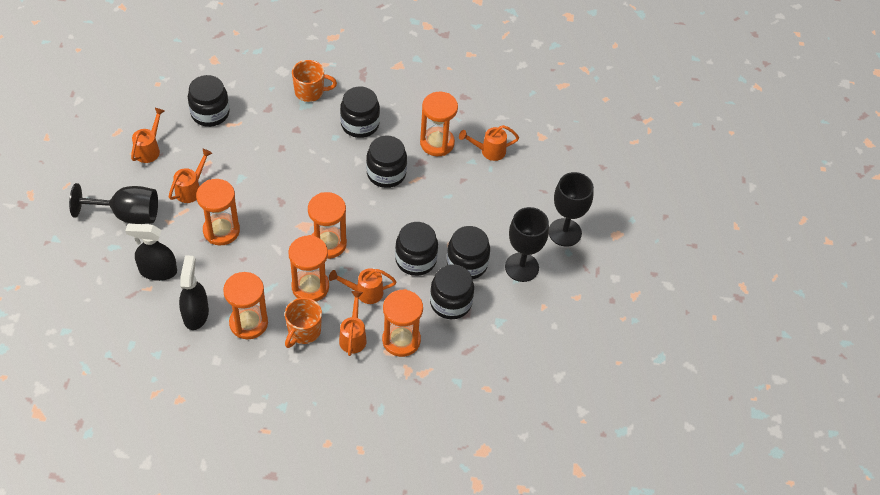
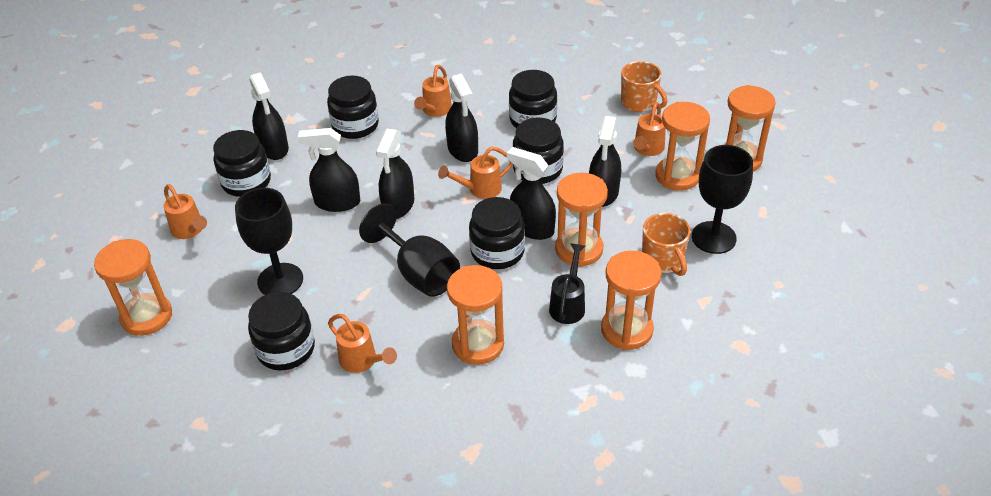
black spray bottle: 2 -> 6
black watering can: 0 -> 1

